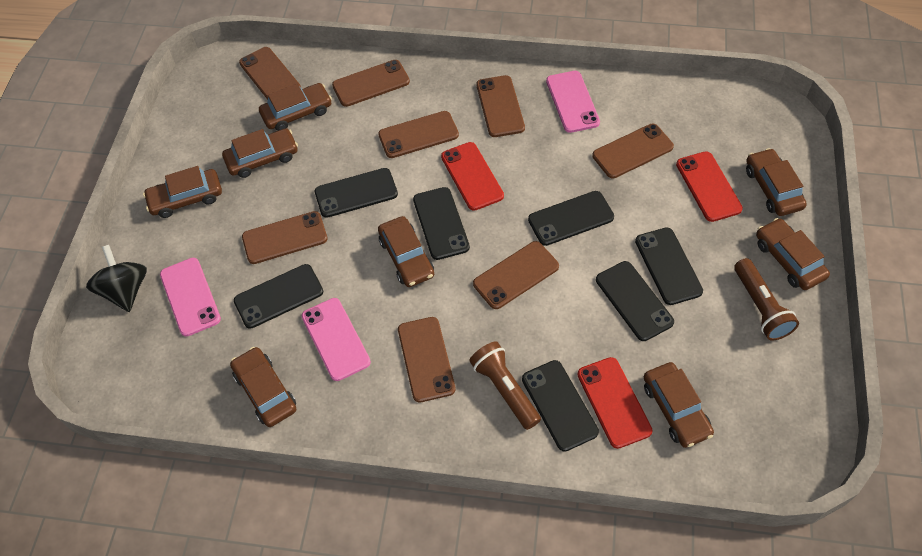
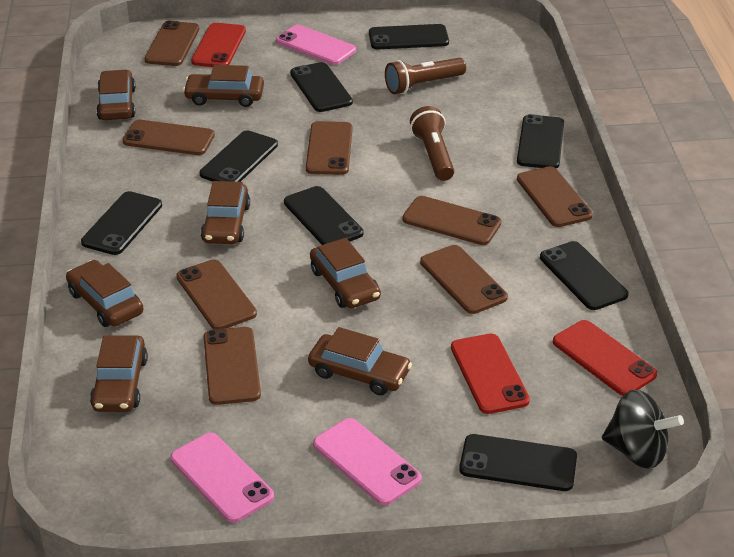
black phone: 7 -> 8
brown car: 8 -> 7

